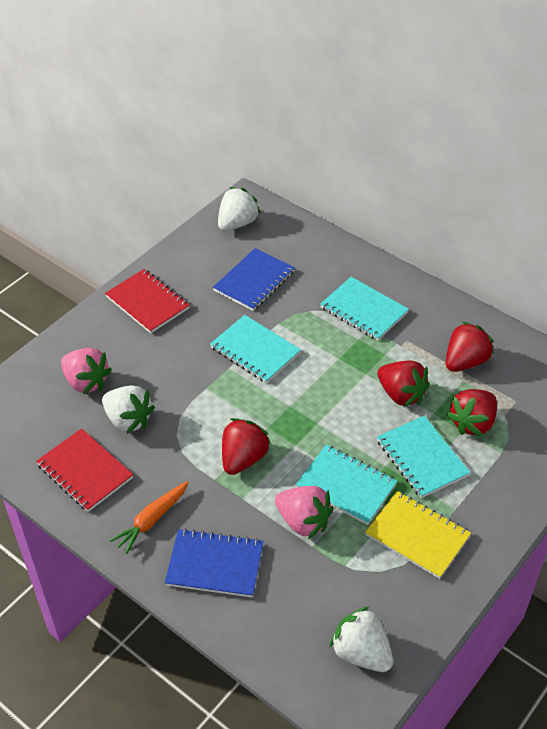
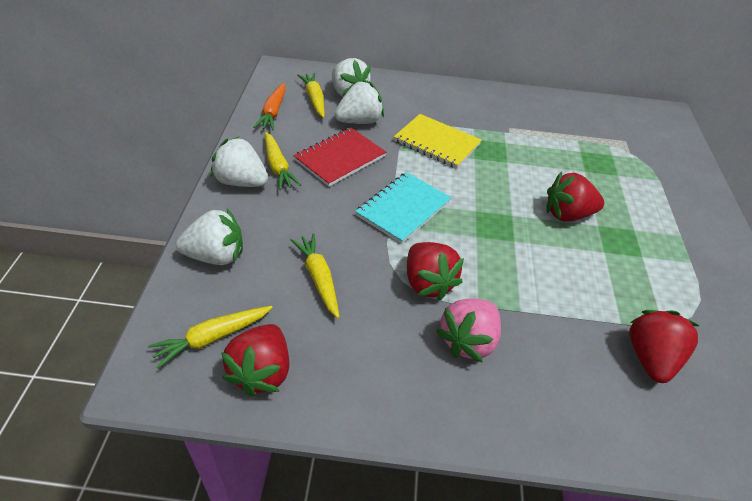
blue notebook: 2 -> 0
pink strawberry: 2 -> 1
red notebook: 2 -> 1
turquoise notebook: 4 -> 1
white strawberry: 3 -> 4
yellow carrot: 0 -> 4

